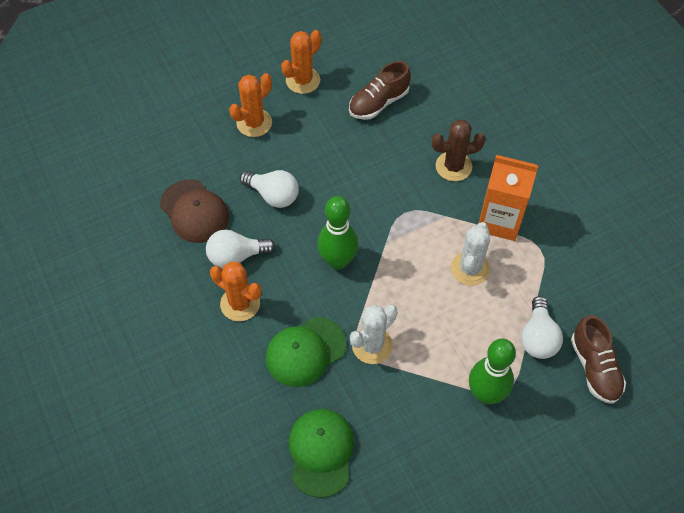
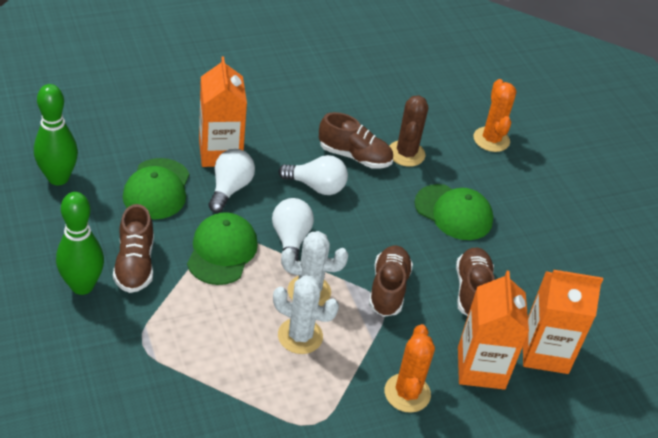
brown cap: 1 -> 0
brown shoe: 2 -> 4
green cap: 2 -> 3
orange cactus: 3 -> 2
orange carton: 1 -> 3

